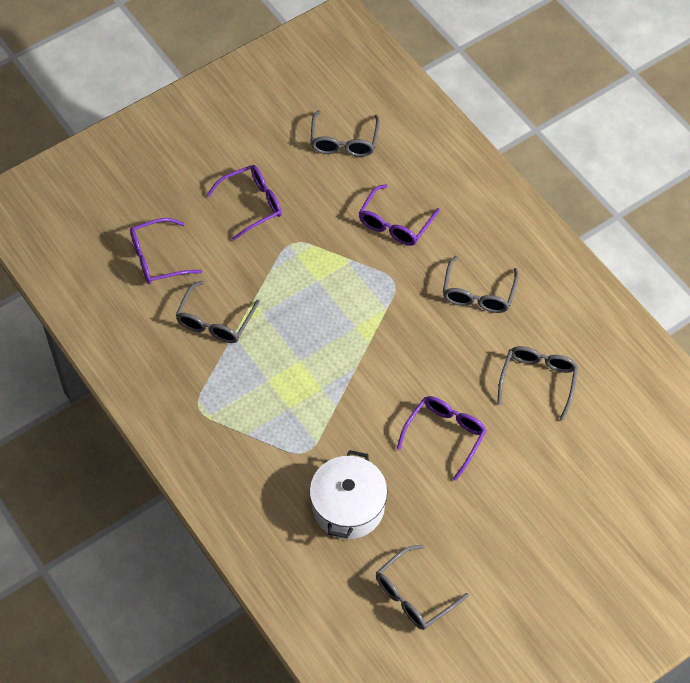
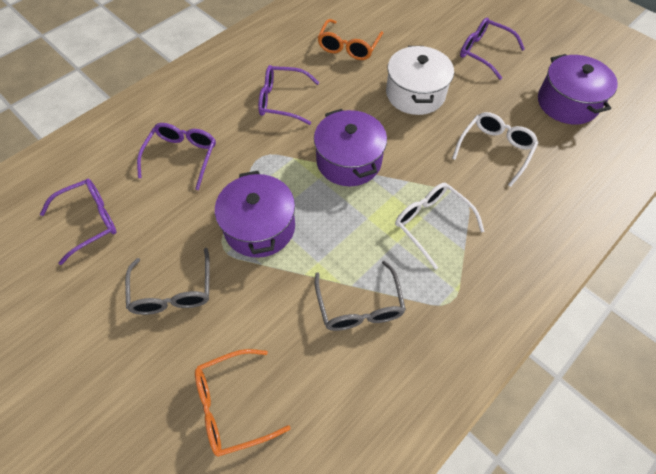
grey glasses: 5 -> 2
orange glasses: 0 -> 2
purple pot: 0 -> 3
white glasses: 0 -> 2

